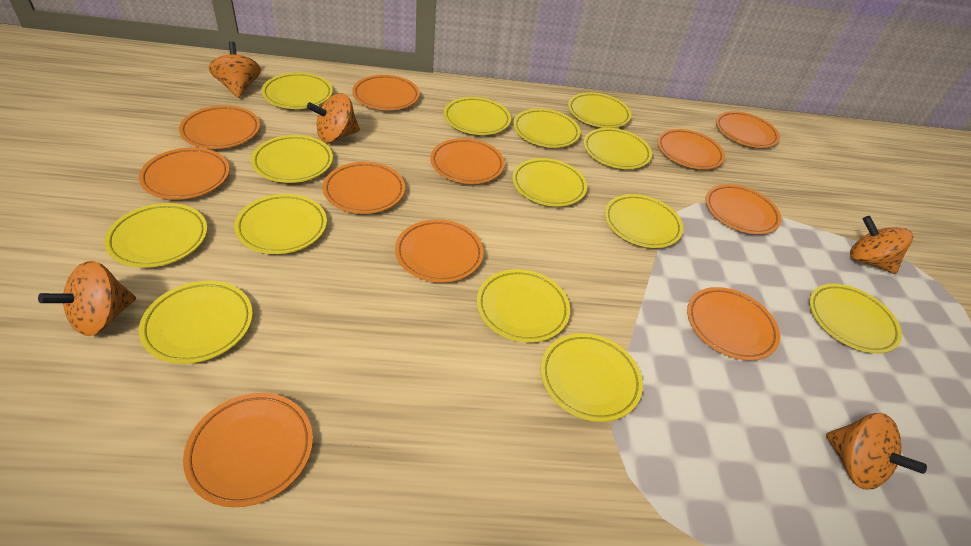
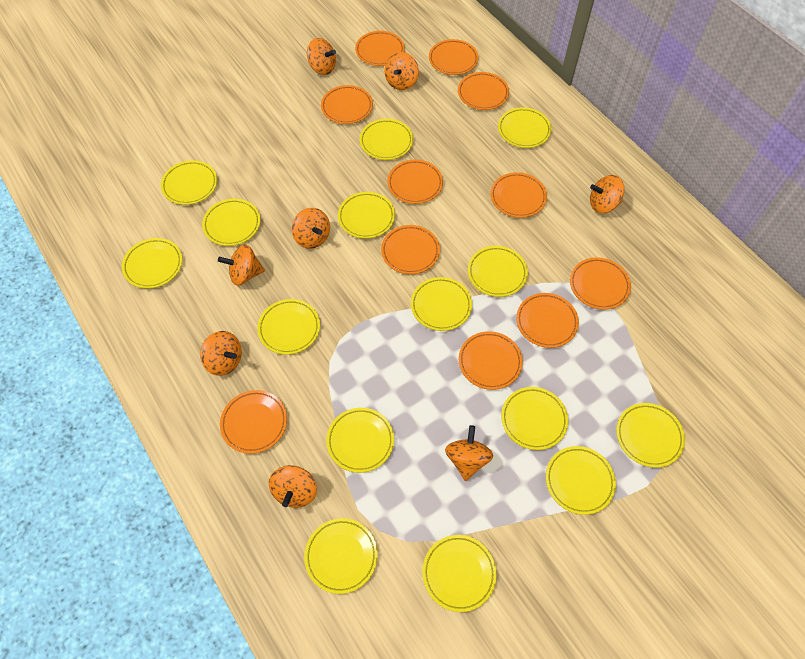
orange spinning top: 5 -> 8
yellow plate: 14 -> 15

